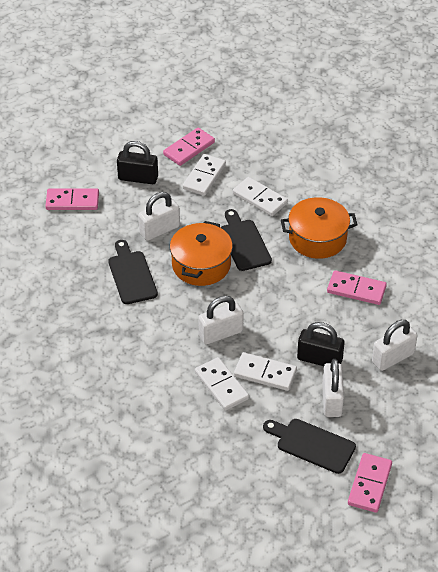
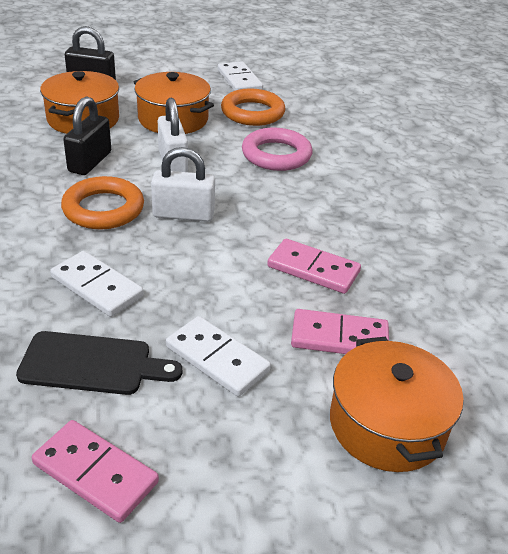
black cutting board: 3 -> 1
orange pot: 2 -> 3
orange ring: 0 -> 2
pink domino: 4 -> 3
pink ring: 0 -> 1
white domino: 4 -> 3
white padlock: 4 -> 2

